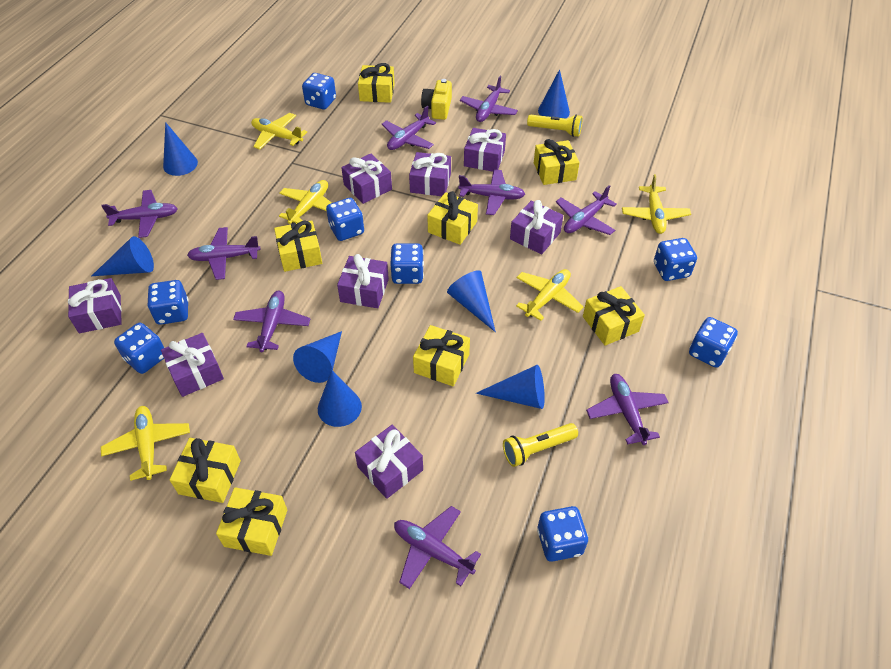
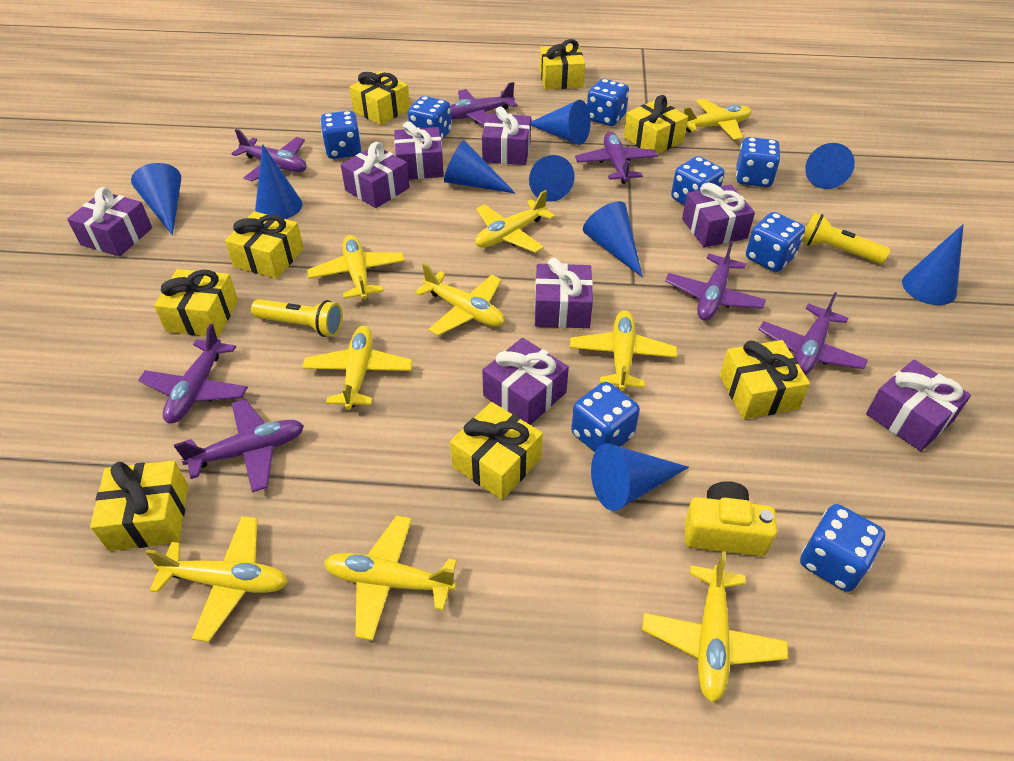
blue cone: 7 -> 9
purple plane: 9 -> 7
yellow plane: 5 -> 9

